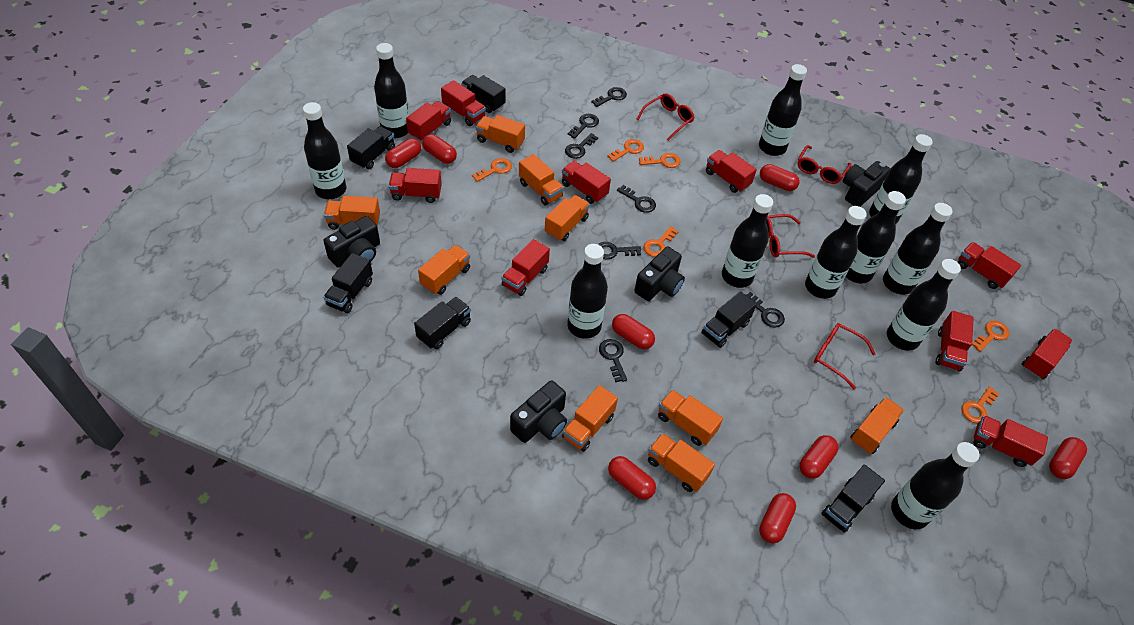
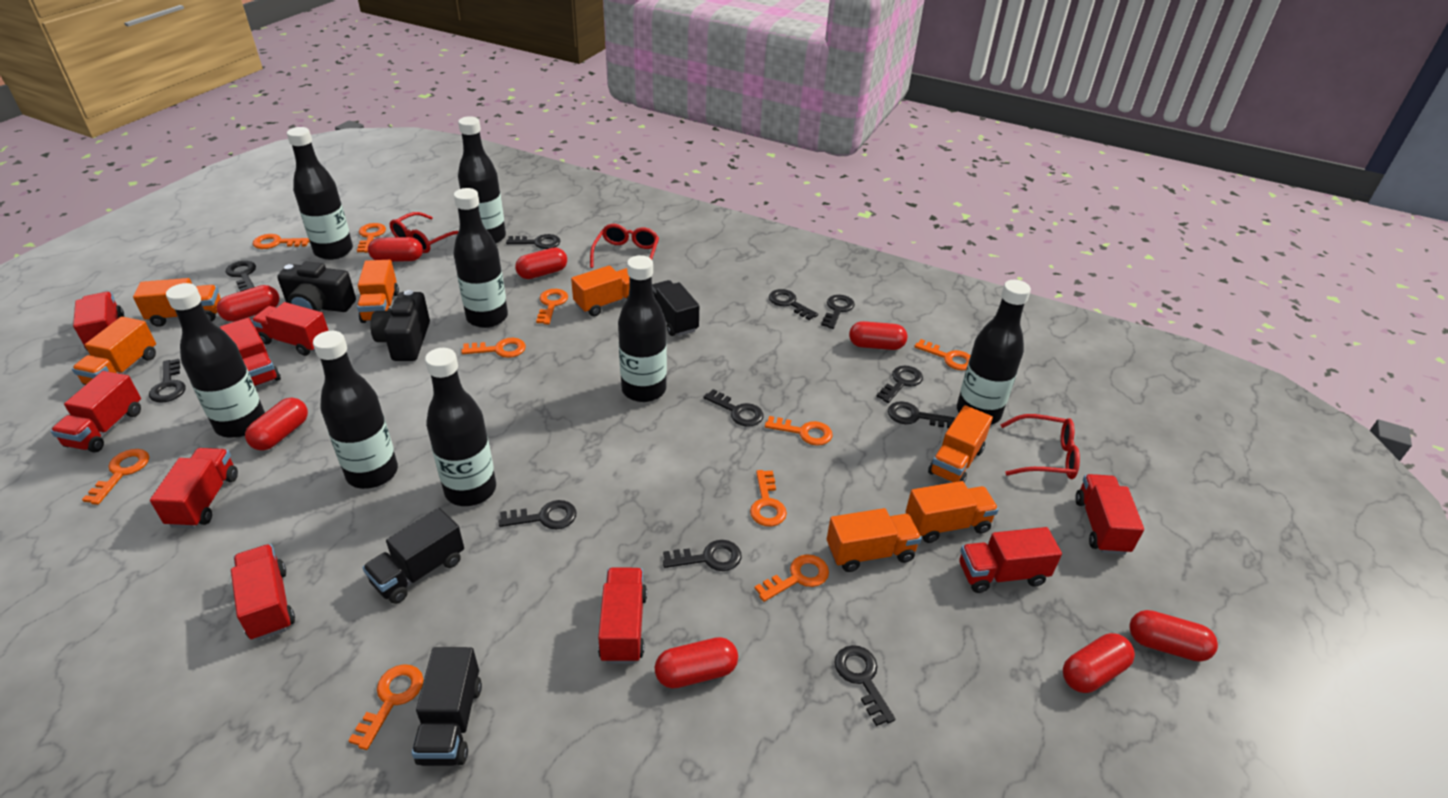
black bottle: 11 -> 8
black camera: 4 -> 2
black key: 7 -> 11
black truck: 6 -> 3
orange key: 6 -> 10
orange truck: 9 -> 7
red glasses: 4 -> 3
red truck: 10 -> 9

